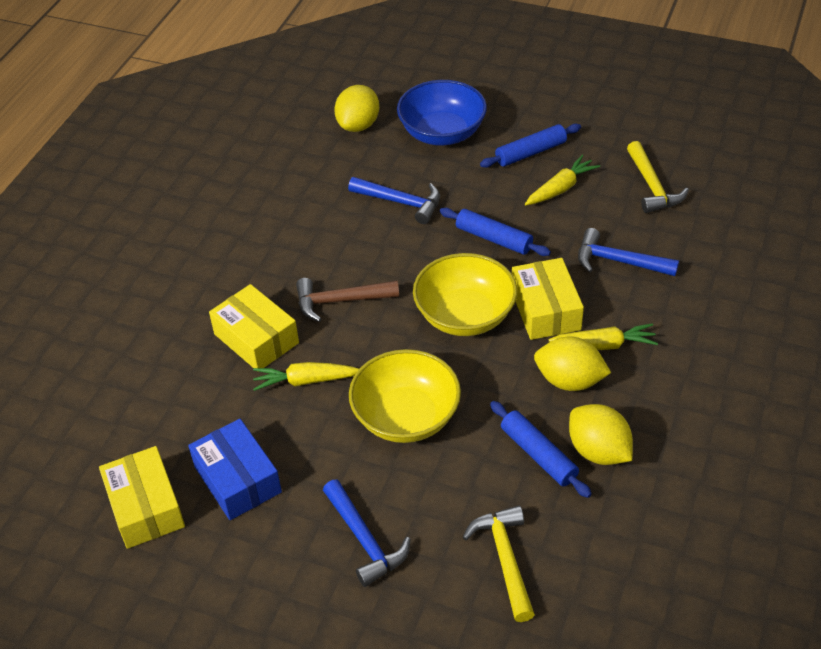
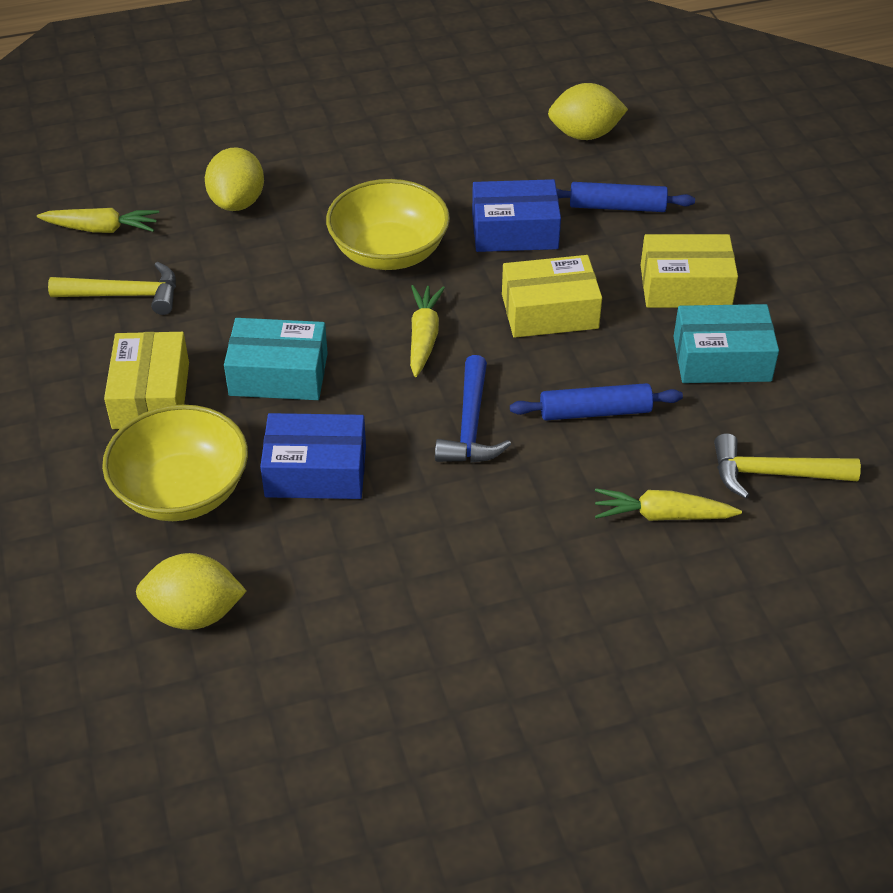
blue bowl: 1 -> 0
blue box: 1 -> 2
blue hammer: 3 -> 1
blue rolling pin: 3 -> 2
brown hammer: 1 -> 0
turquoise box: 0 -> 2

